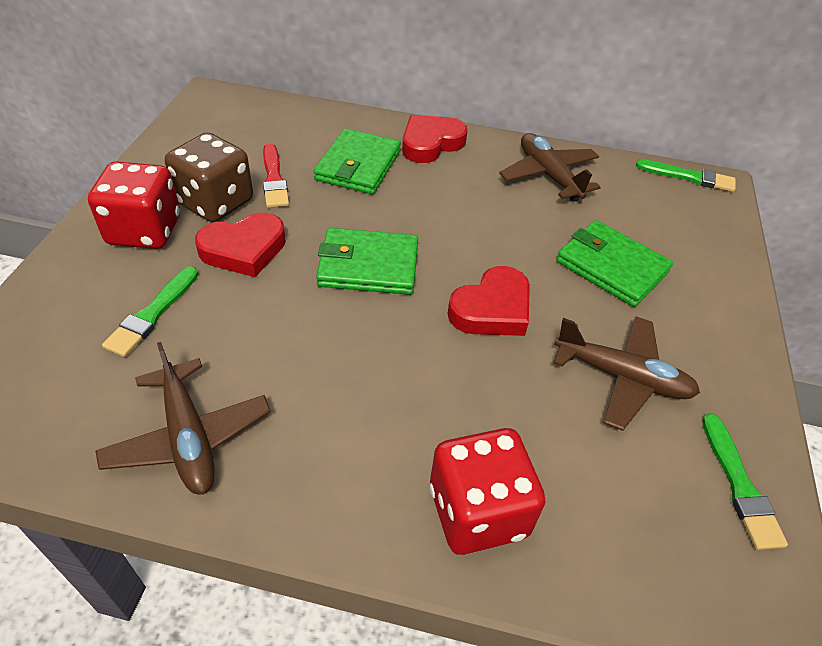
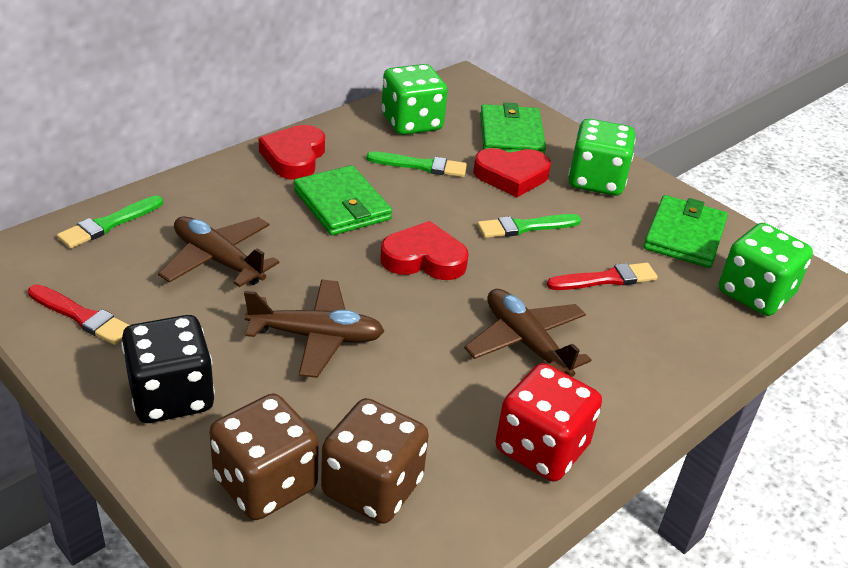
black dice: 0 -> 1
brown dice: 1 -> 2
green dice: 0 -> 3
red brush: 1 -> 2
red dice: 2 -> 1

